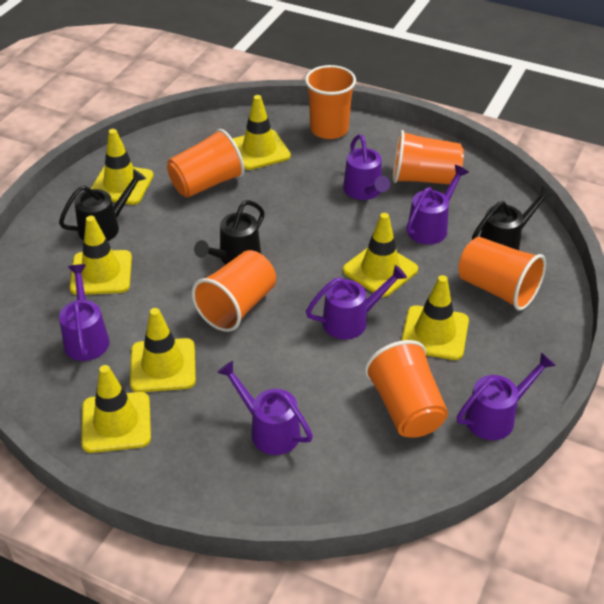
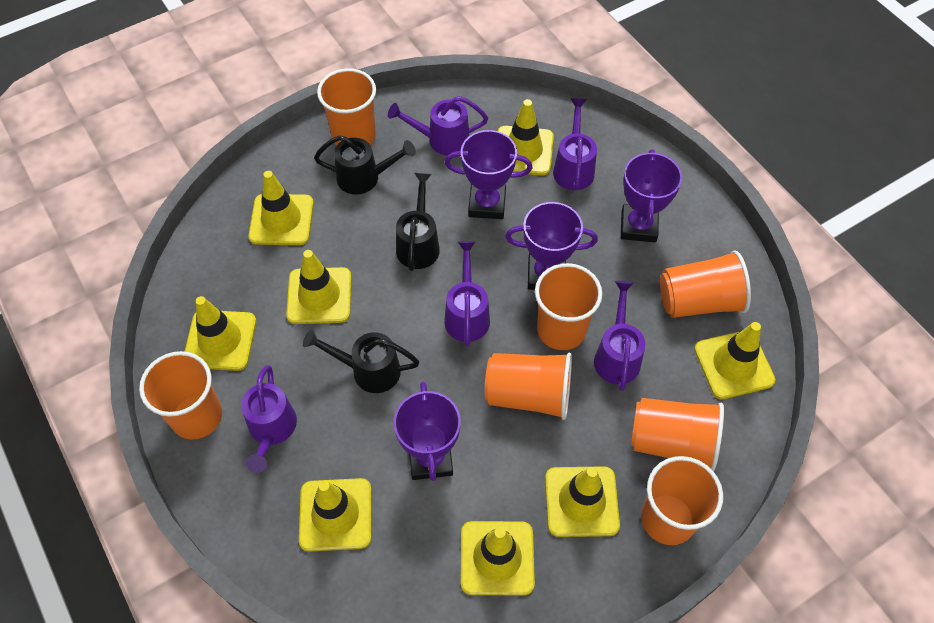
orange cup: 6 -> 7
purple trophy: 0 -> 4
purple watering can: 6 -> 5
yellow traffic cone: 7 -> 8

